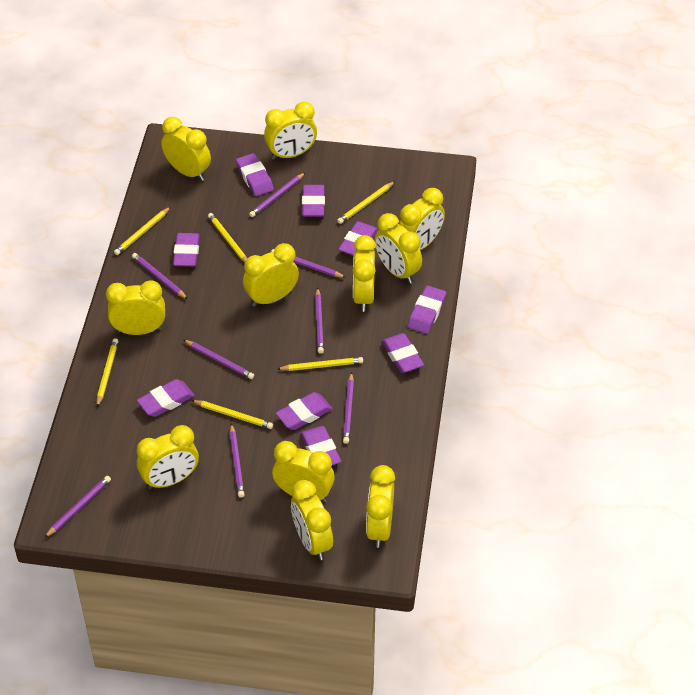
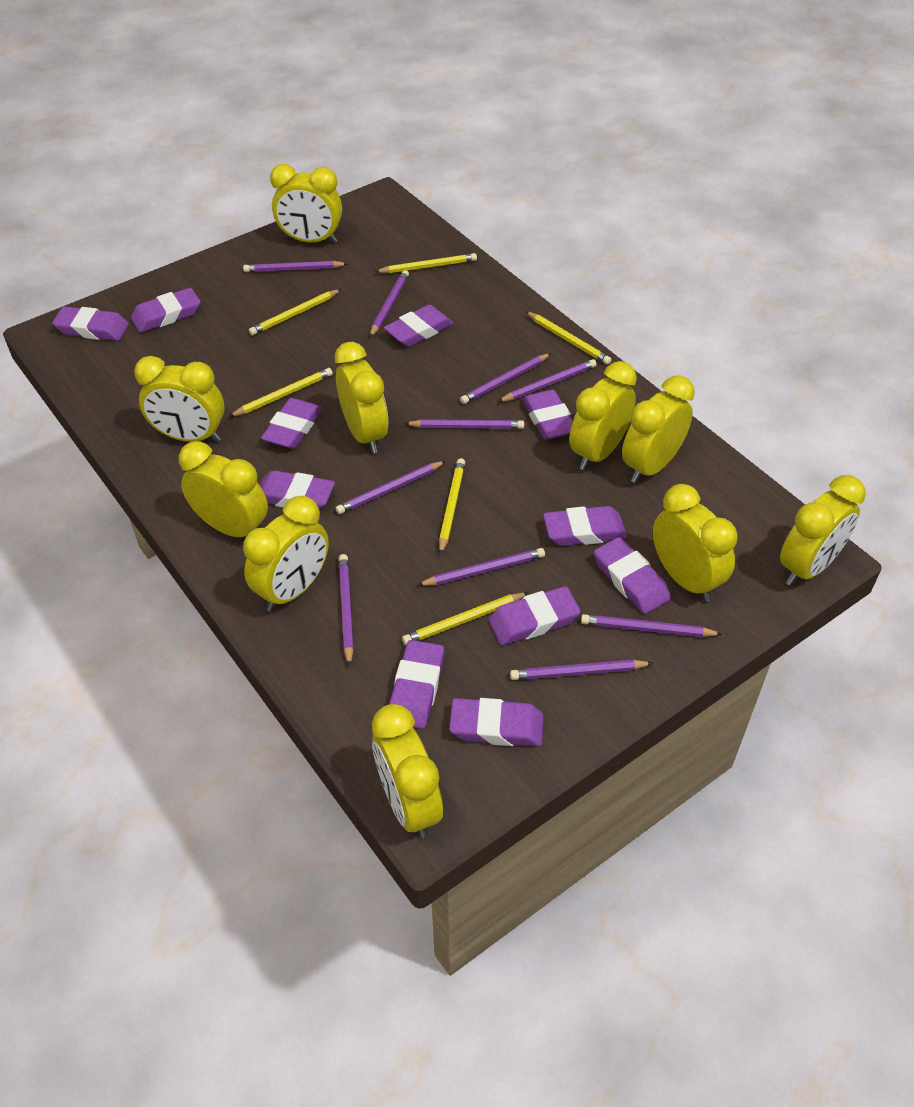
purple eraser: 9 -> 11
purple pencil: 8 -> 10
yellow clock: 11 -> 10

